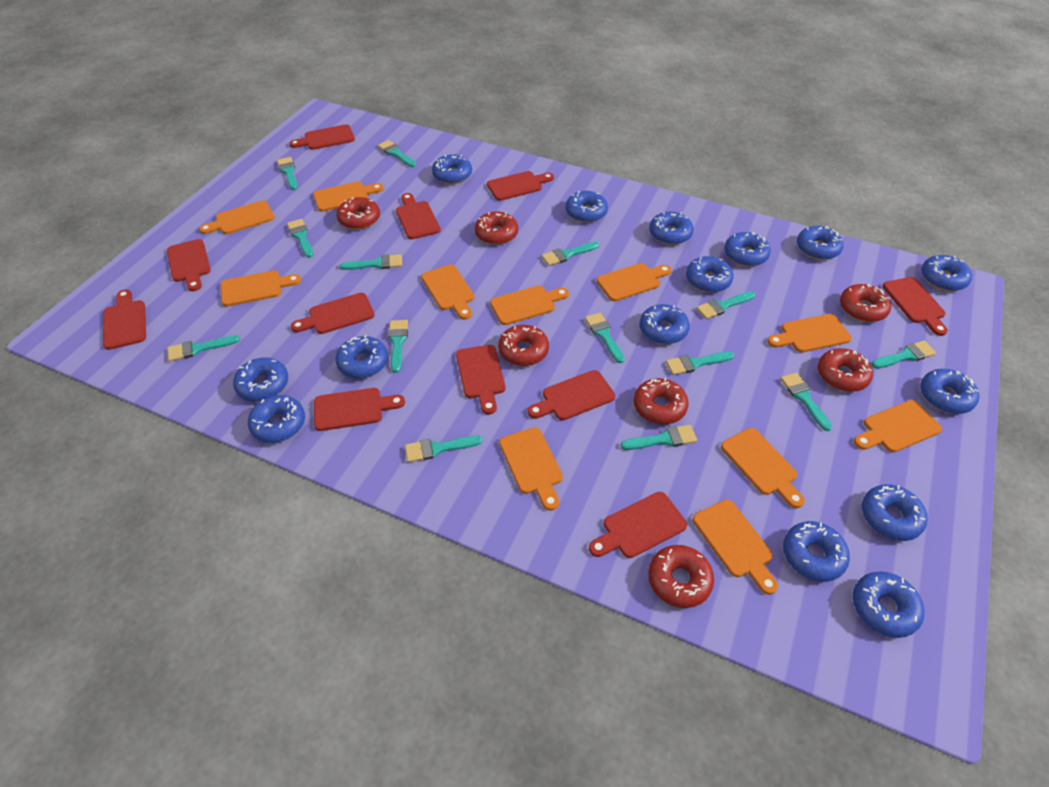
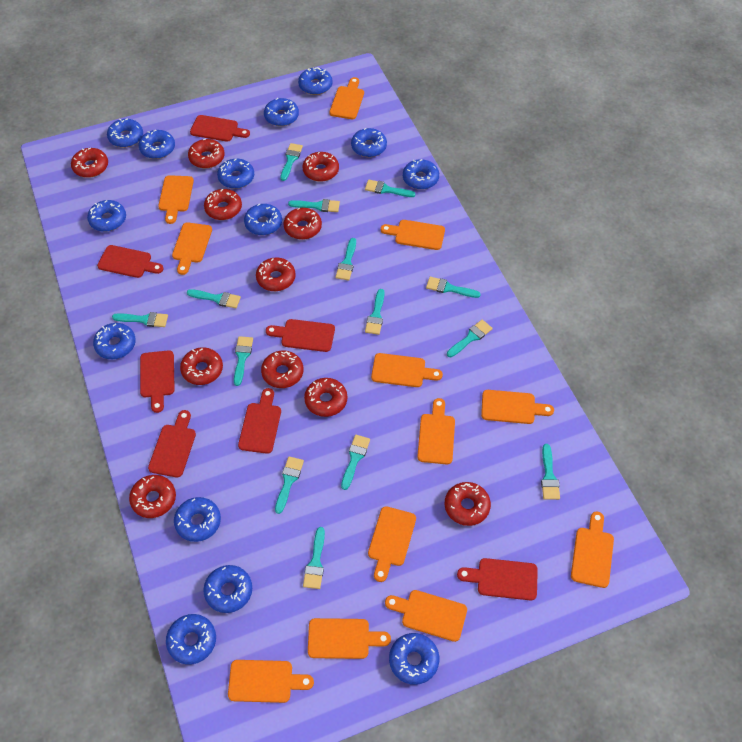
blue donut: 15 -> 14
orange cutting board: 11 -> 12
red cutting board: 11 -> 7
red donut: 7 -> 11

